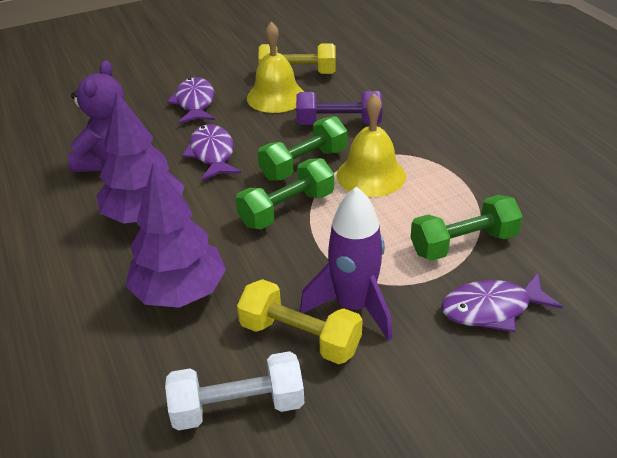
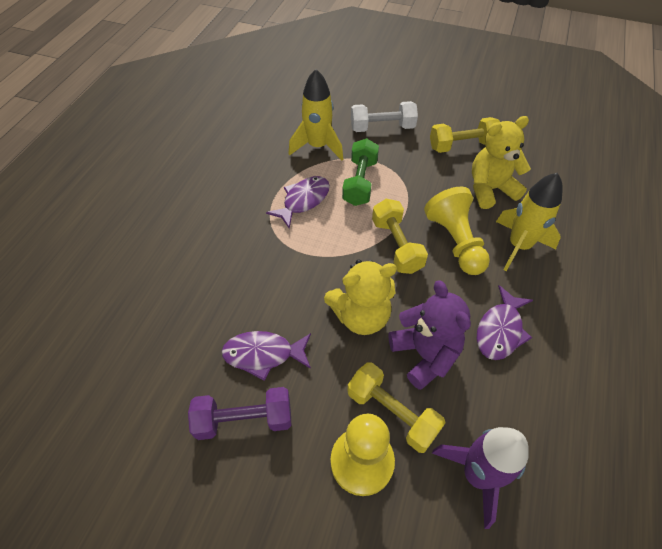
green dumbbell: 3 -> 1
purple tree: 2 -> 0
yellow bell: 2 -> 0
yellow dumbbell: 2 -> 3
yellow pawn: 0 -> 2
yellow rocket: 0 -> 2
yellow teddy bear: 0 -> 2

